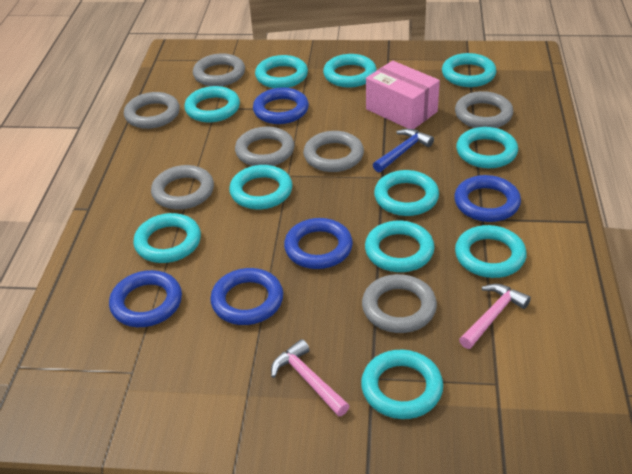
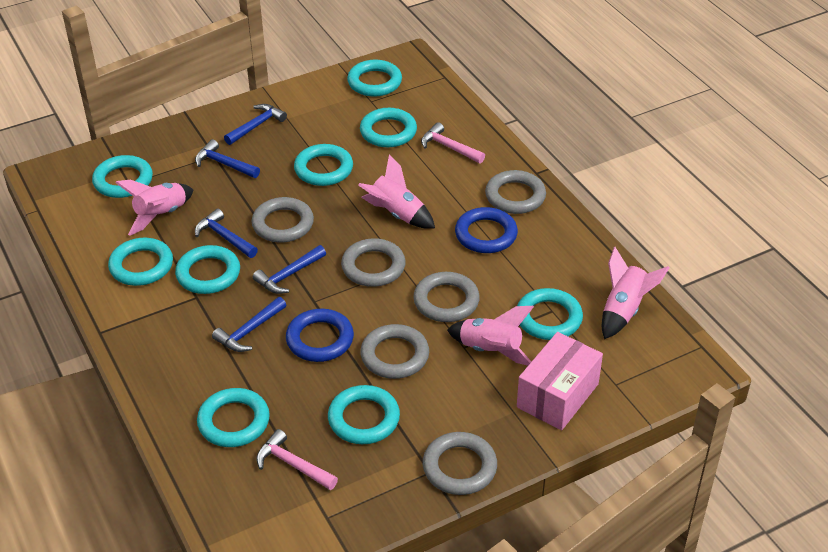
blue hammer: 1 -> 5
blue ring: 5 -> 2
grey ring: 7 -> 6
pink rocket: 0 -> 4
turquoise ring: 11 -> 9

